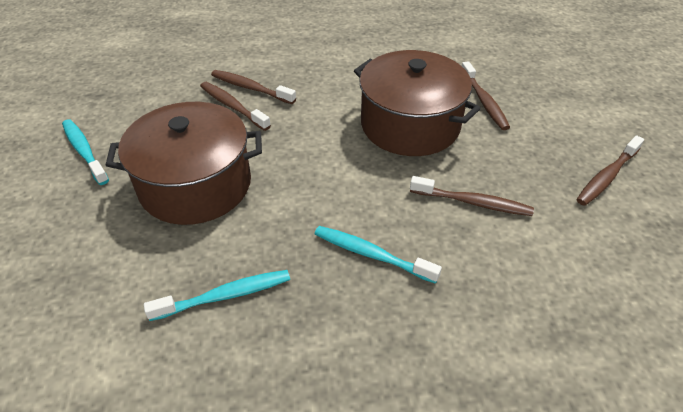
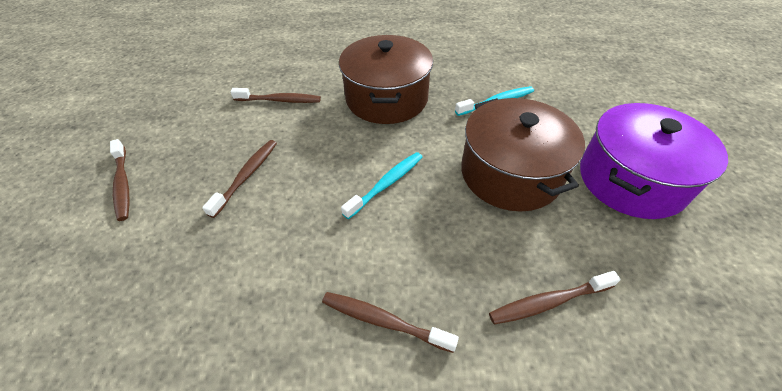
purple pot: 0 -> 1
turquoise toothbrush: 3 -> 2

